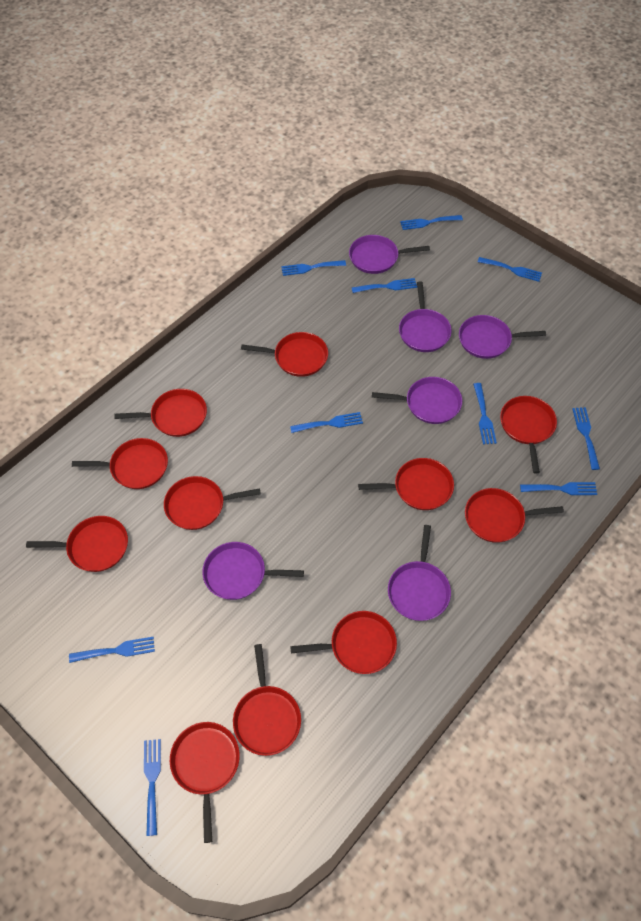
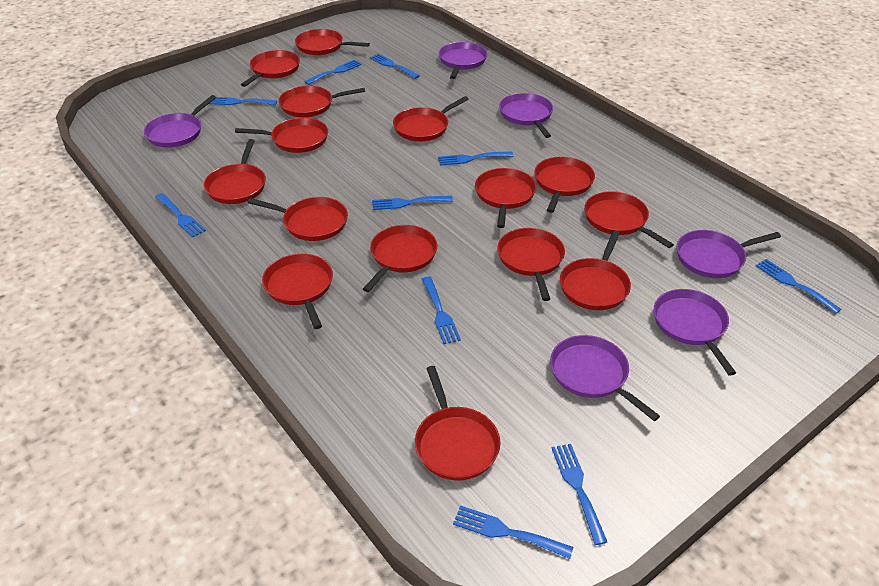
red pan: 11 -> 15

